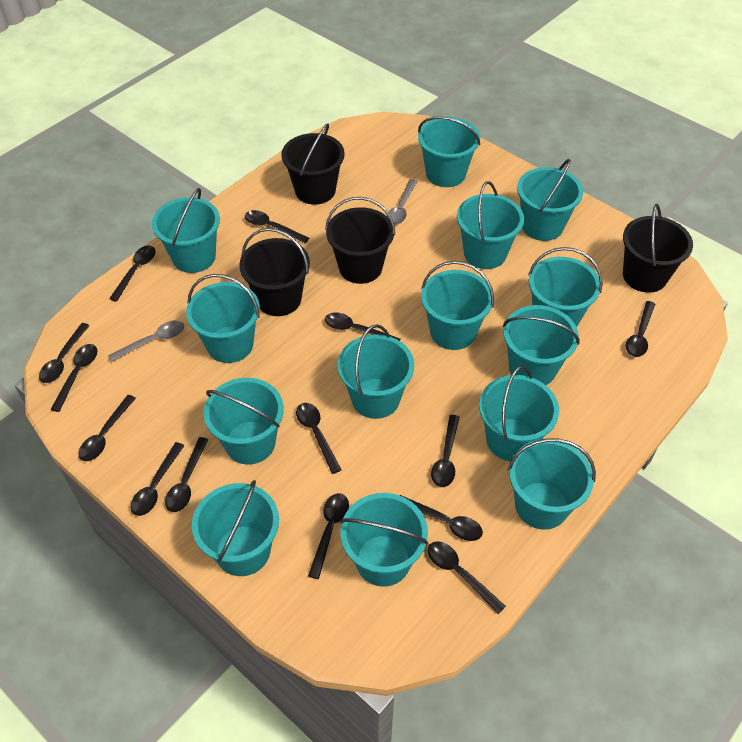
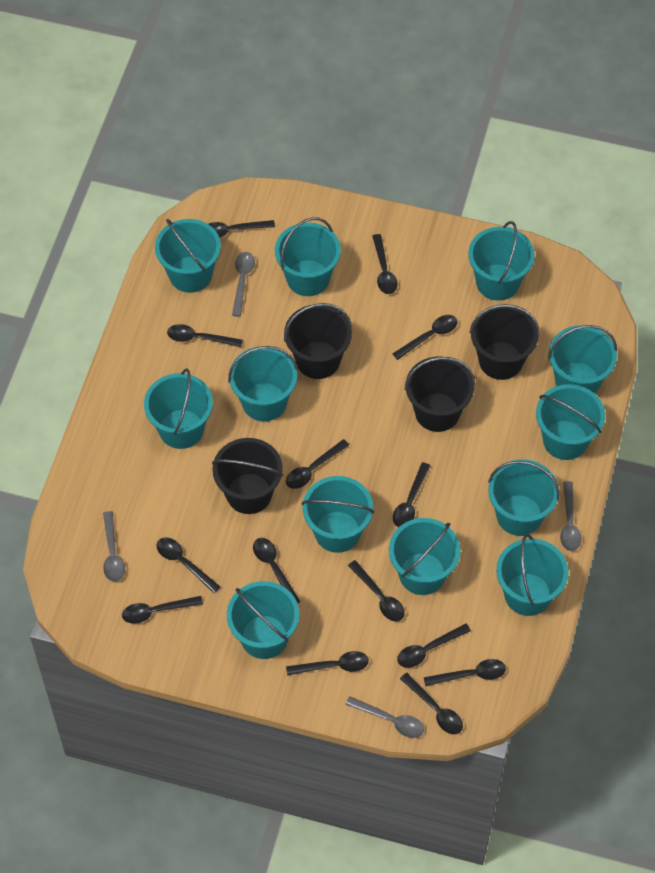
grey spoon: 2 -> 4
turquoise bucket: 14 -> 12

